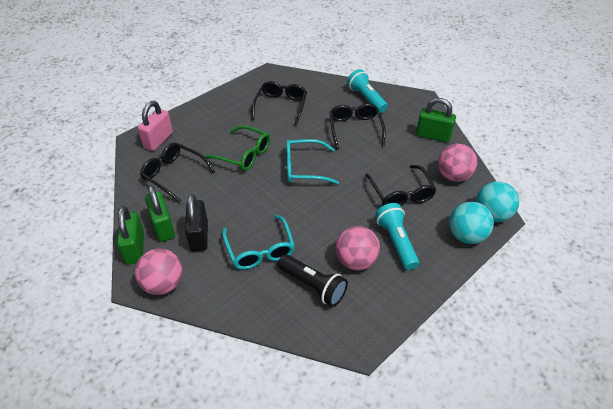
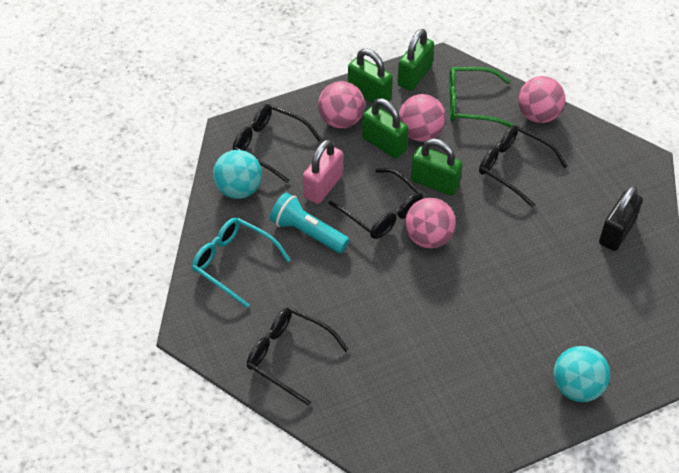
black flashlight: 1 -> 0
green padlock: 3 -> 4
pink ball: 3 -> 4
turquoise flashlight: 2 -> 1
turquoise glasses: 2 -> 1

